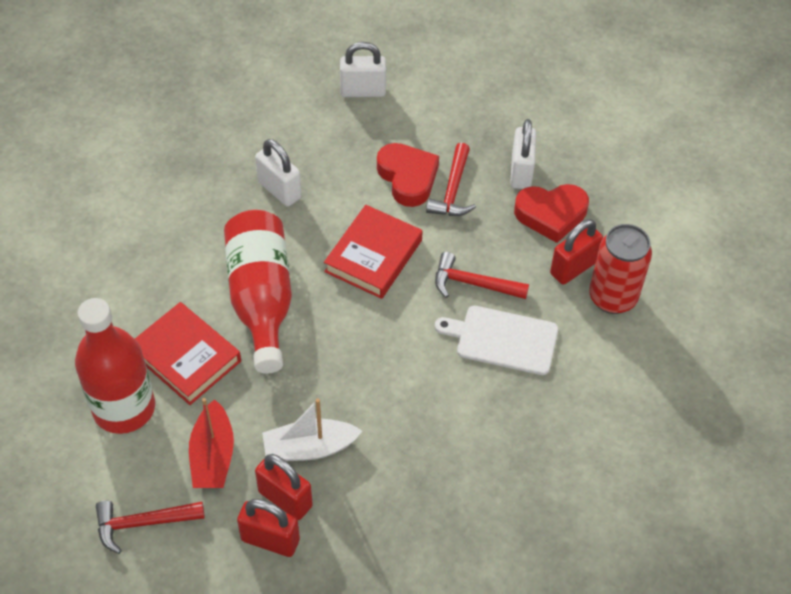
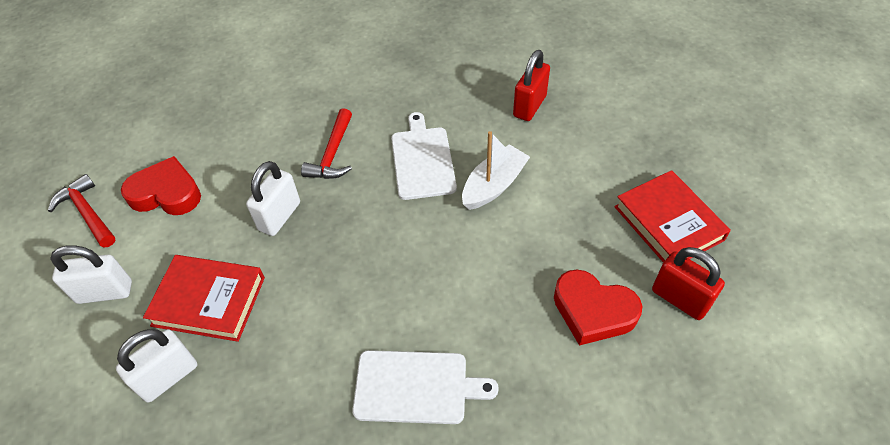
red boat: 1 -> 0
red bottle: 2 -> 0
red can: 1 -> 0
red hammer: 3 -> 2
red padlock: 3 -> 2
white cutting board: 1 -> 2

